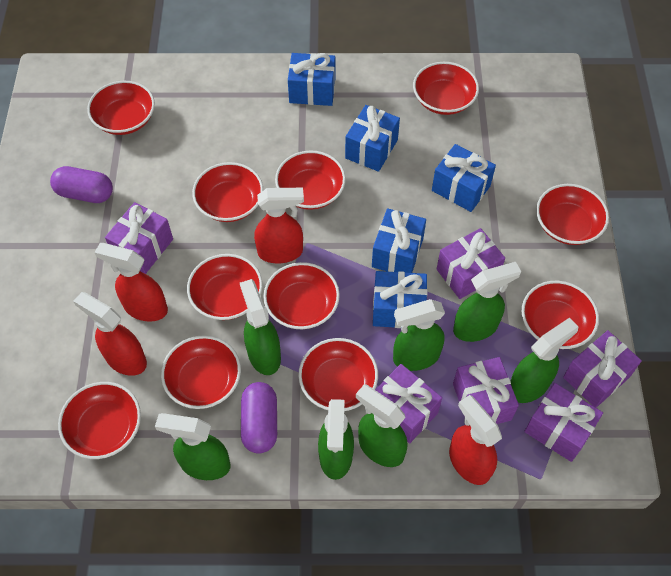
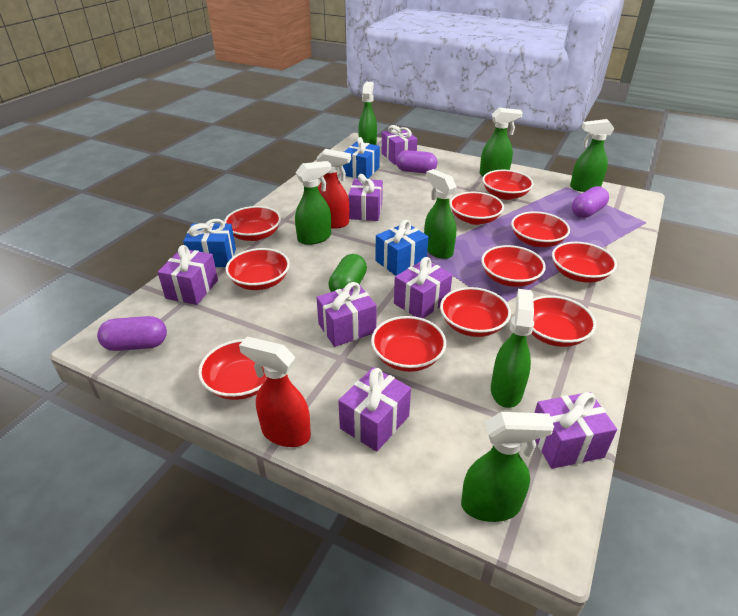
blue gift: 5 -> 3
green capsule: 0 -> 1
purple capsule: 2 -> 3
purple gift: 6 -> 7
red spray bottle: 4 -> 2

